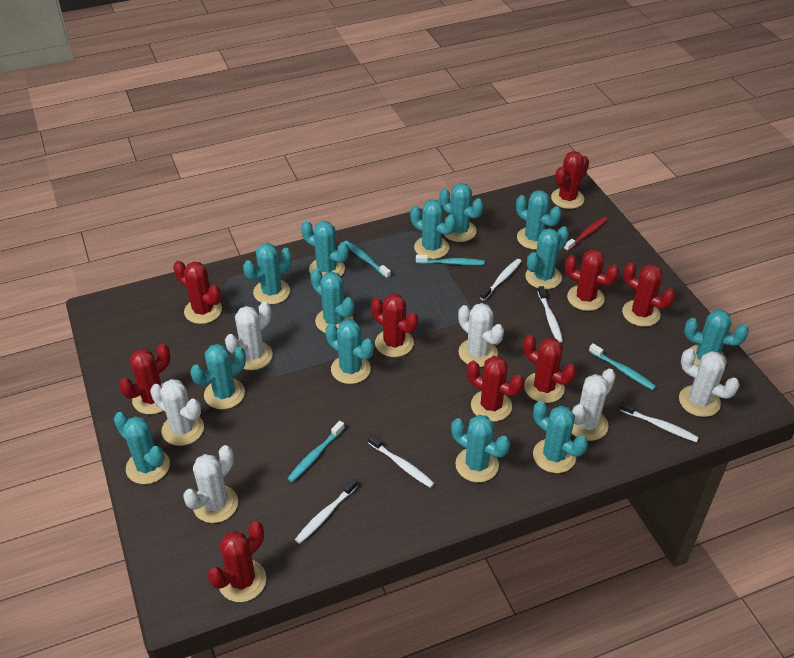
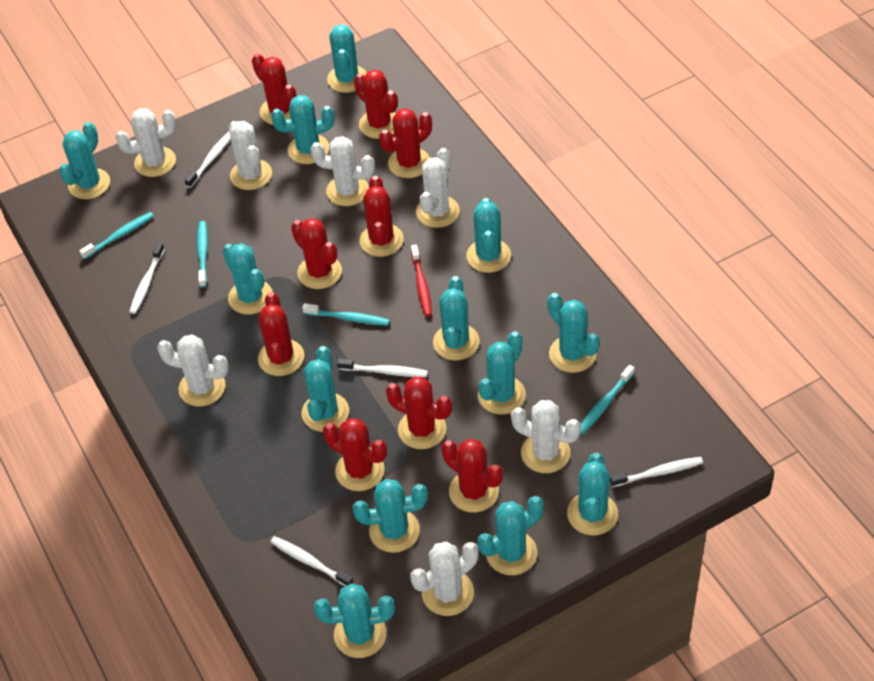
white cactus: 6 -> 7

